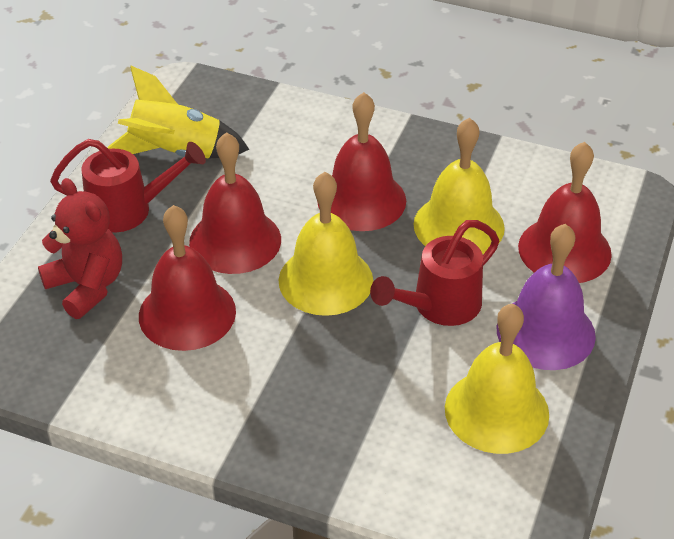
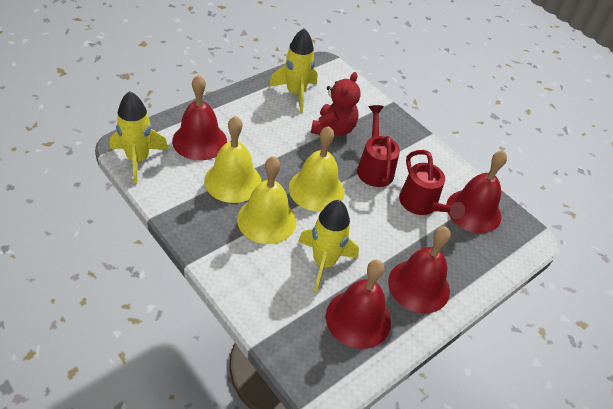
purple bell: 1 -> 0
yellow rocket: 1 -> 3

